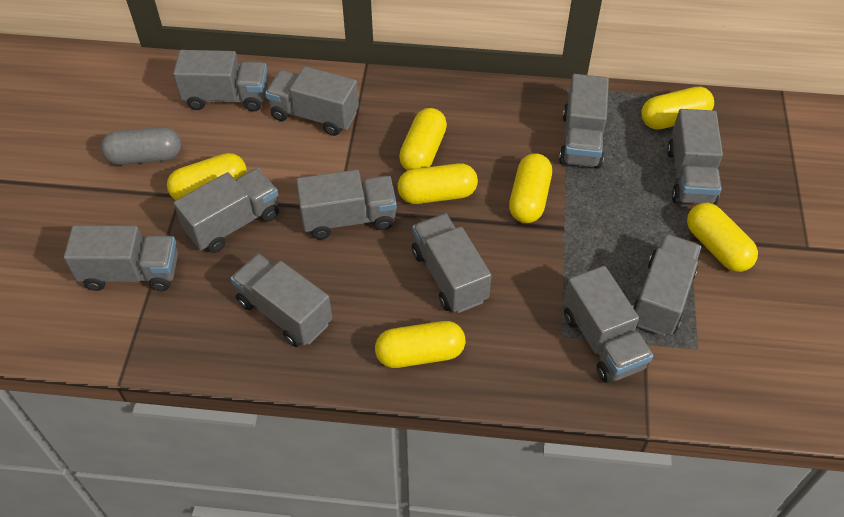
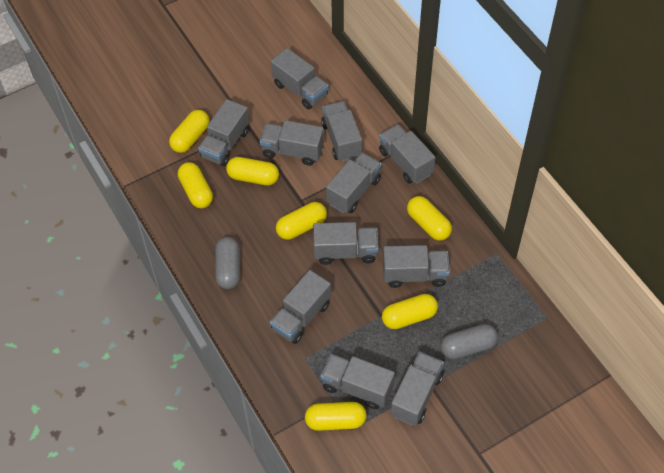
grey capsule: 1 -> 2

